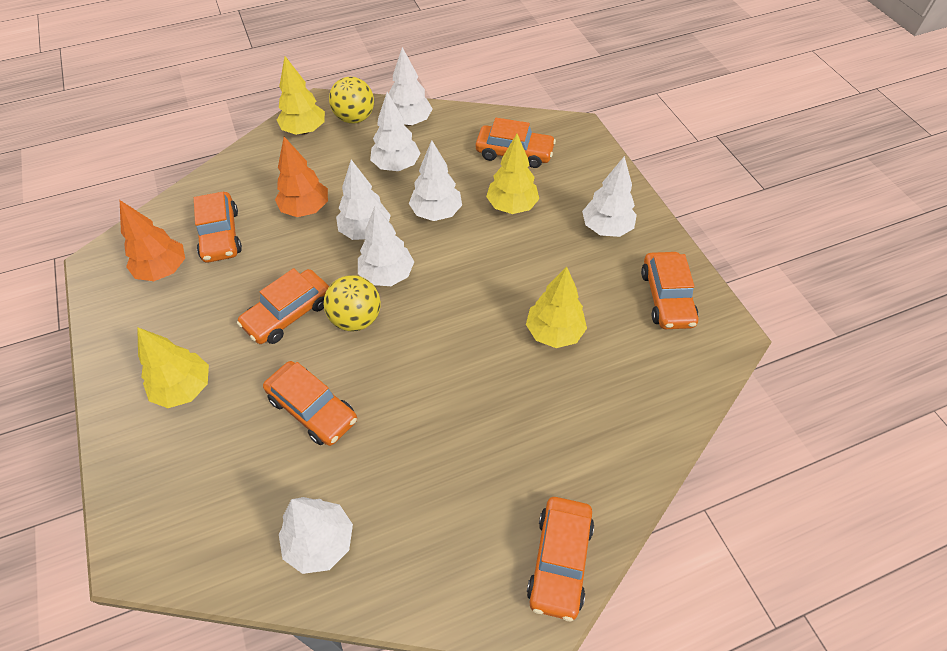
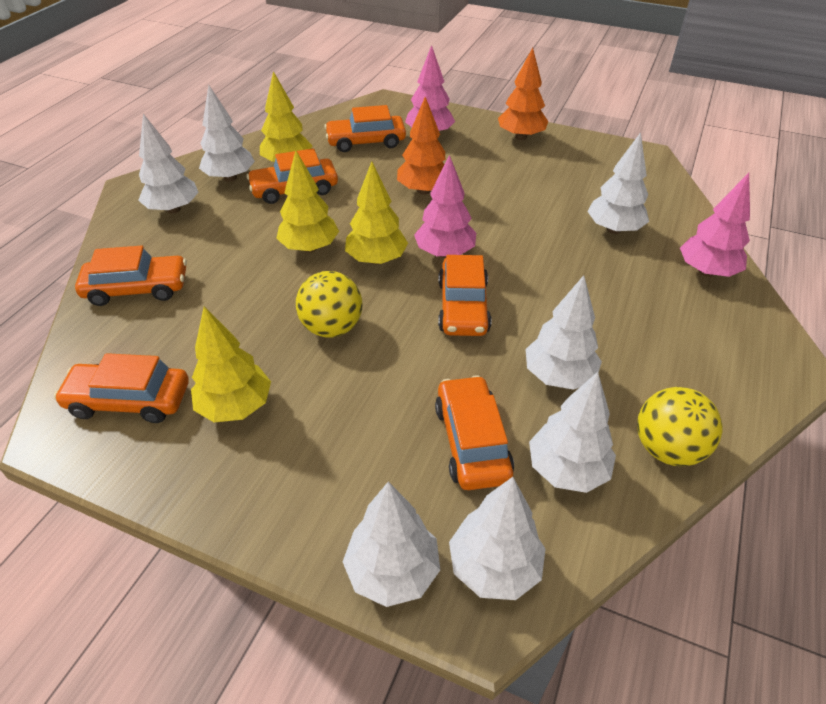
pink tree: 0 -> 3

